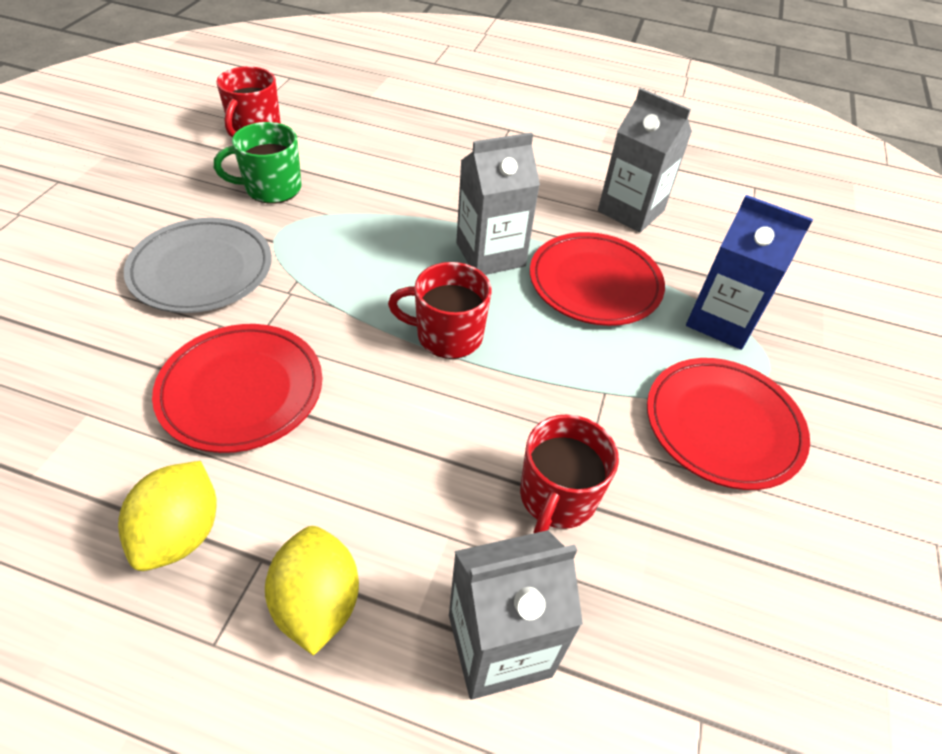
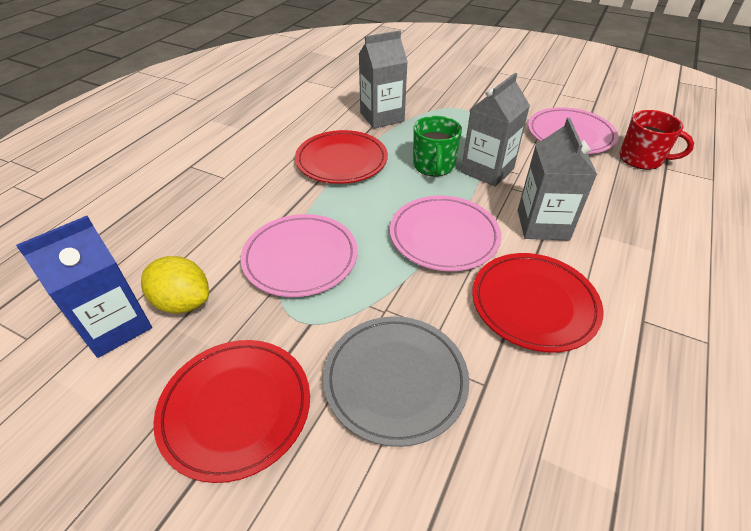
pink plate: 0 -> 3
red mug: 3 -> 1
yellow lemon: 2 -> 1

